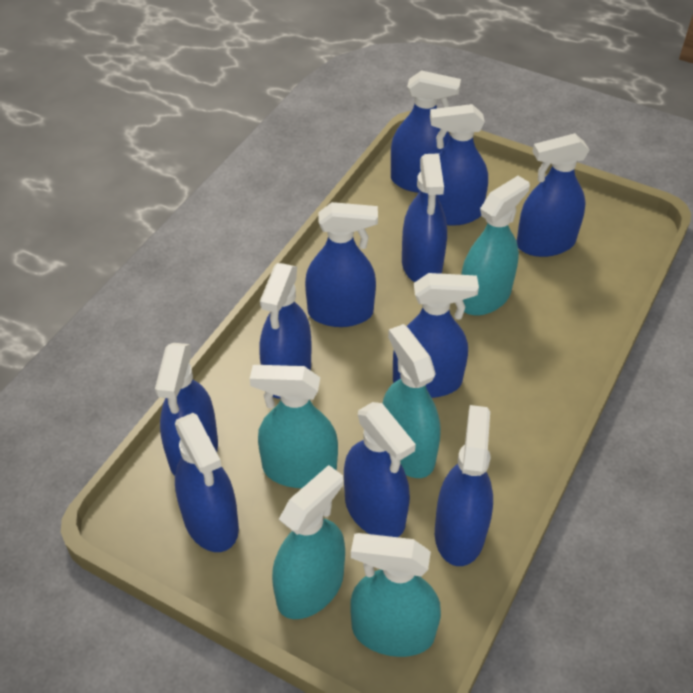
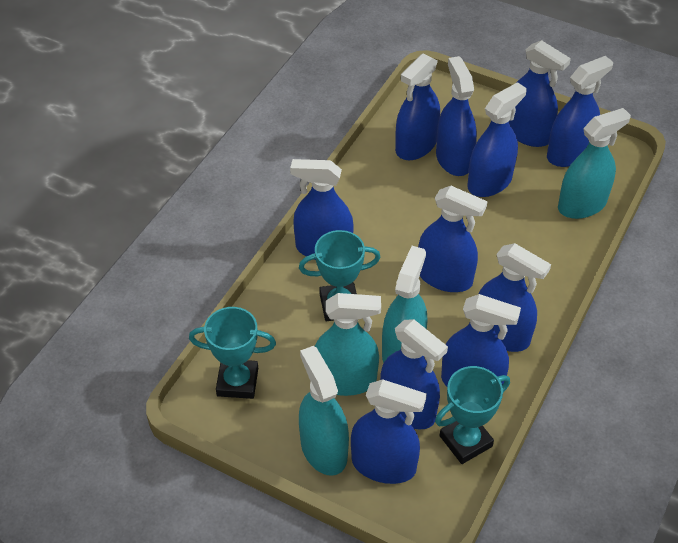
turquoise spray bottle: 5 -> 4
turquoise trophy: 0 -> 3

